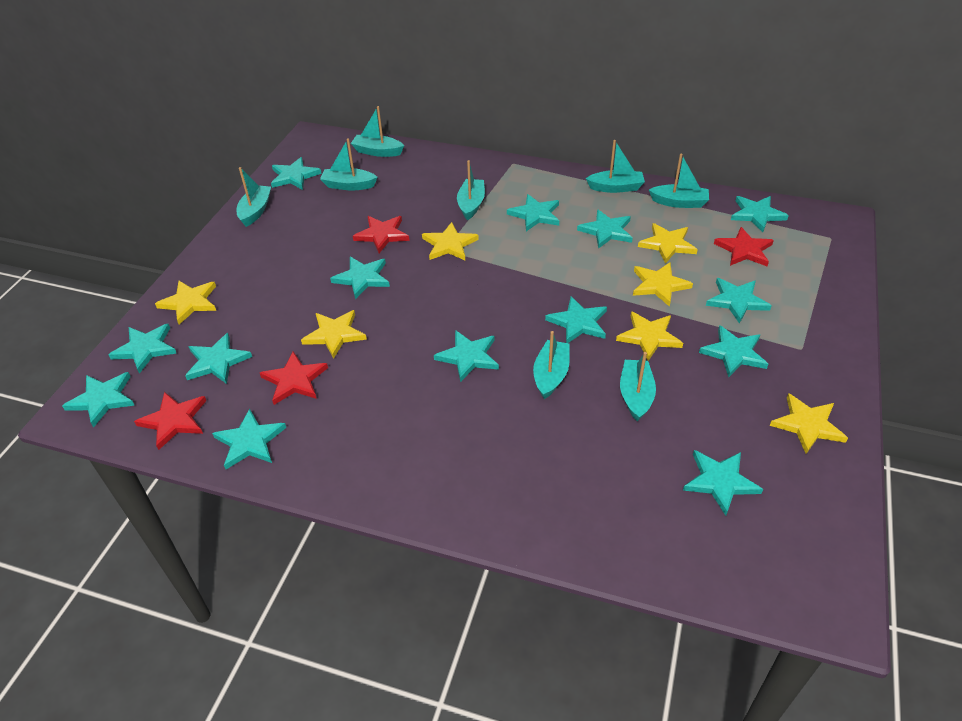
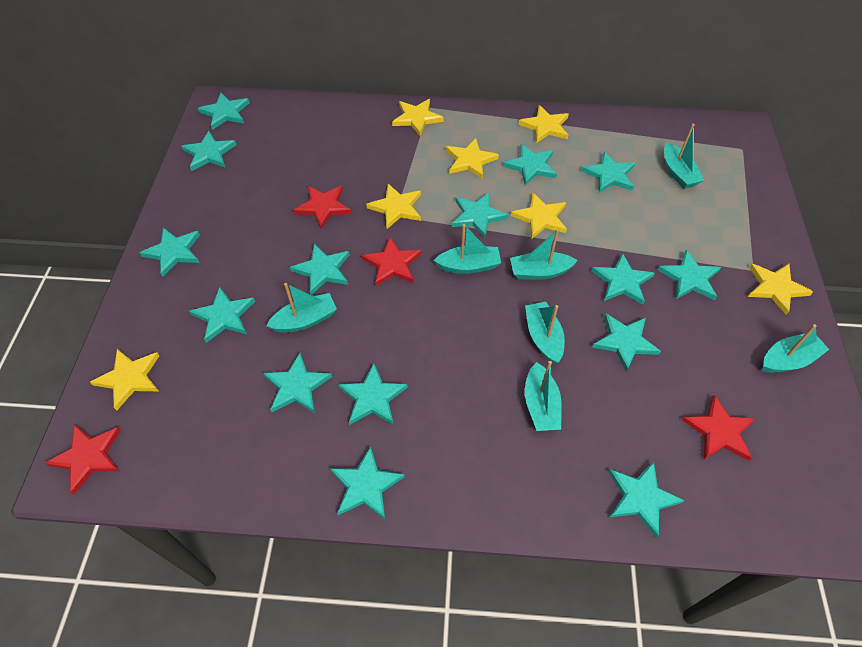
turquoise boat: 8 -> 7
turquoise star: 14 -> 15

